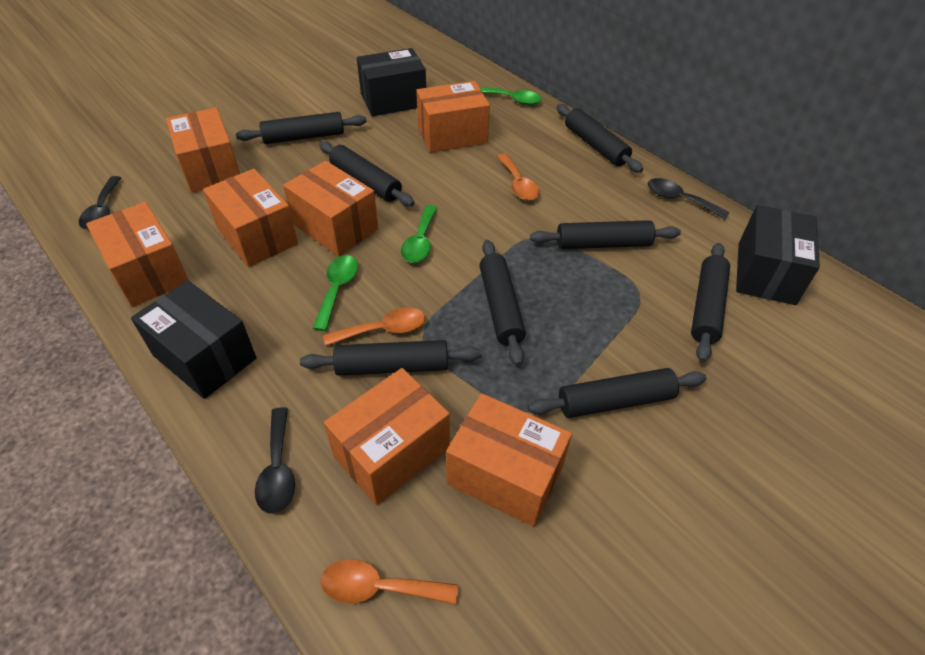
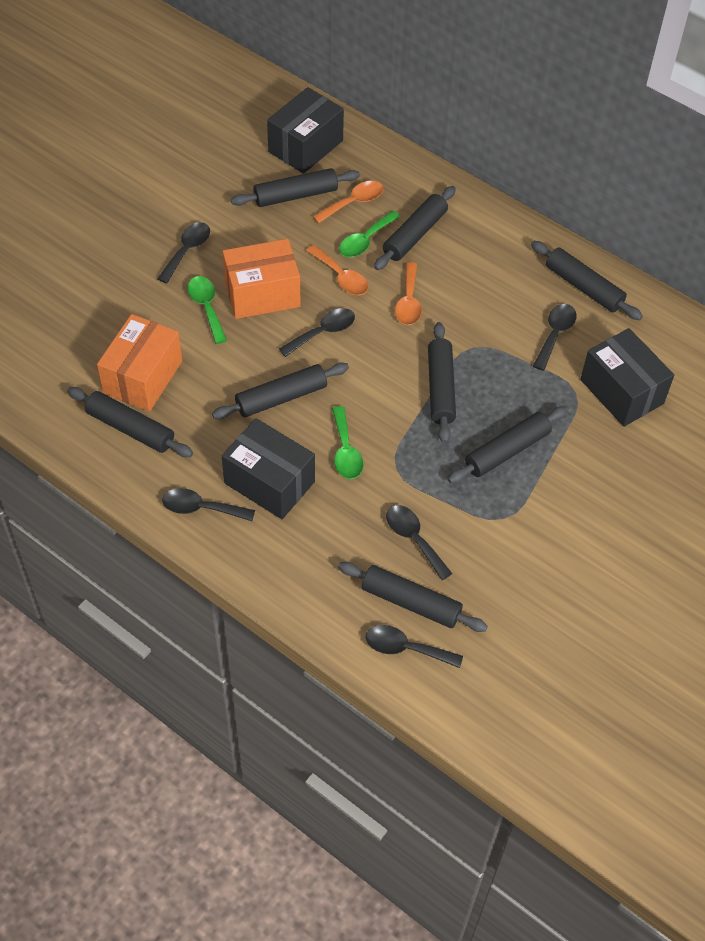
black spoon: 3 -> 6
orange box: 7 -> 2

